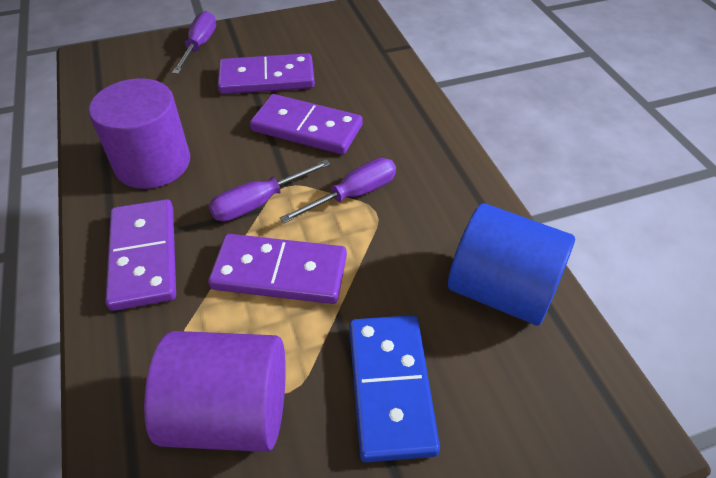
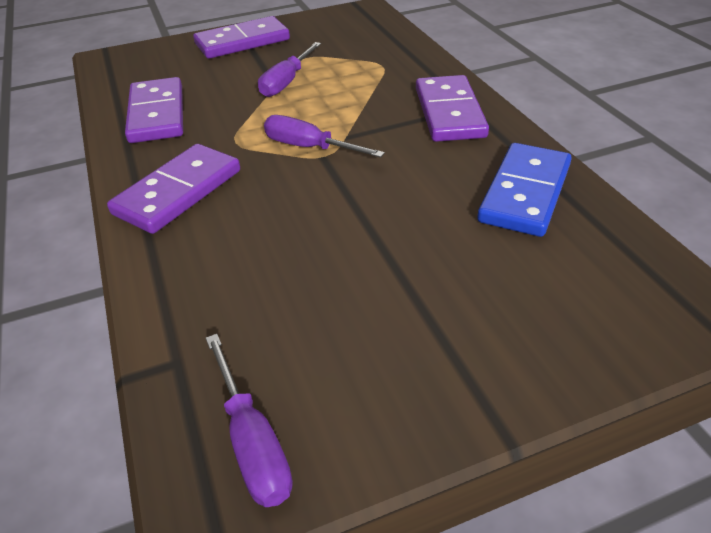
blue cylinder: 1 -> 0
purple cylinder: 2 -> 0

